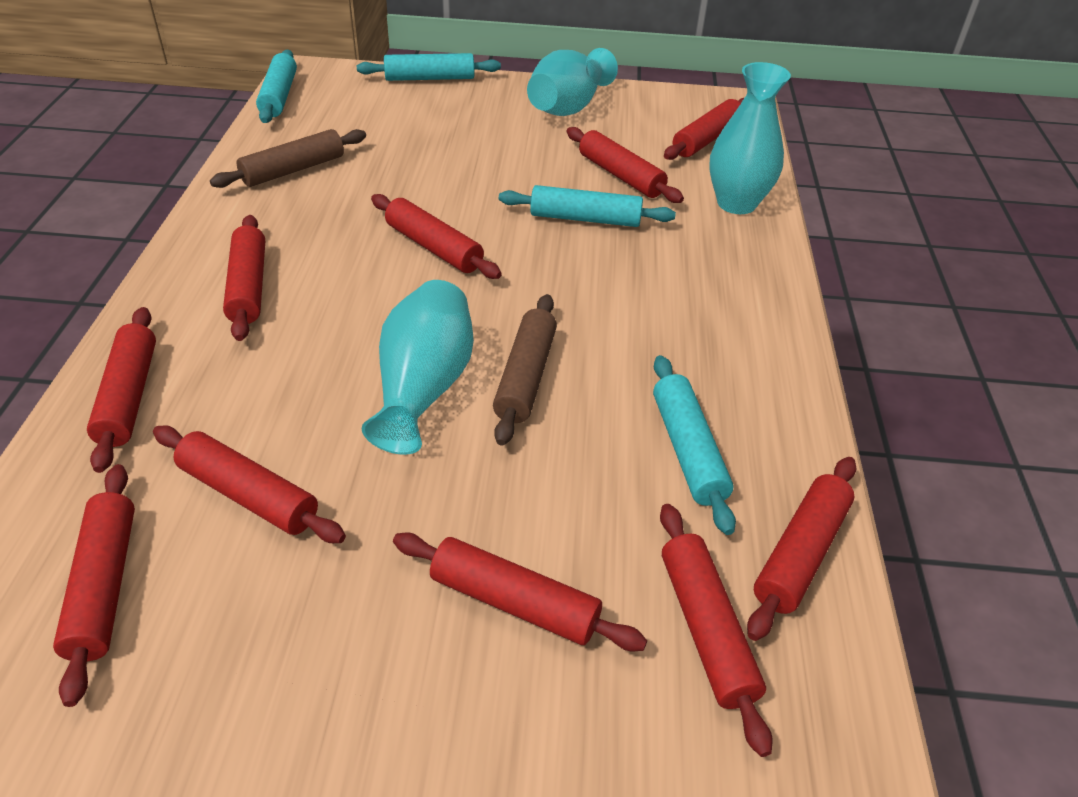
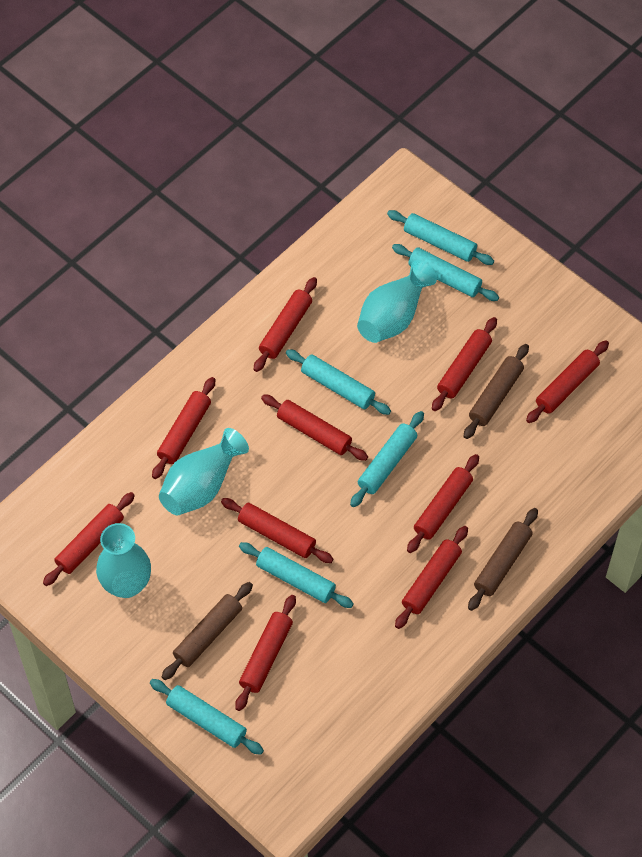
brown rolling pin: 2 -> 3
turquoise rolling pin: 4 -> 6

